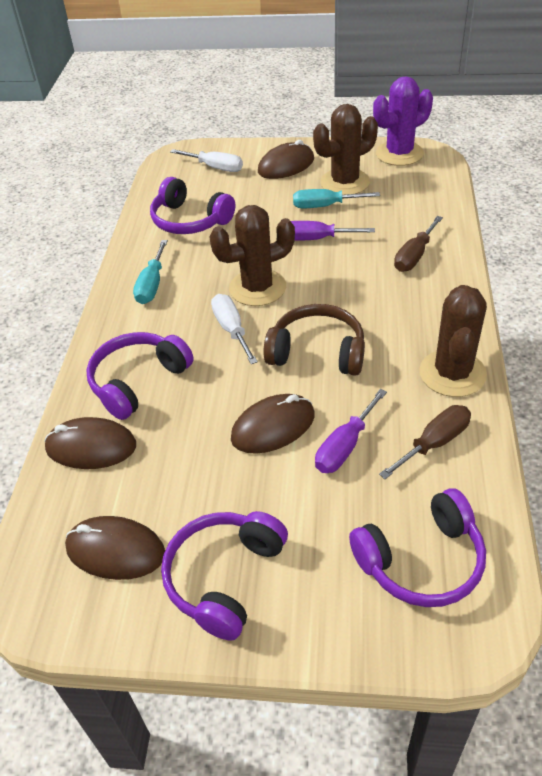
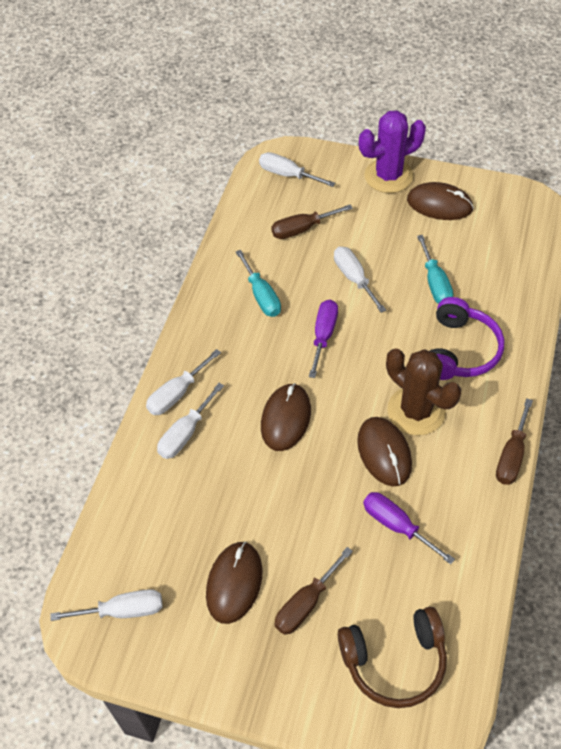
brown cactus: 3 -> 1
brown screwdriver: 2 -> 3
purple headphones: 4 -> 1
white screwdriver: 2 -> 5

